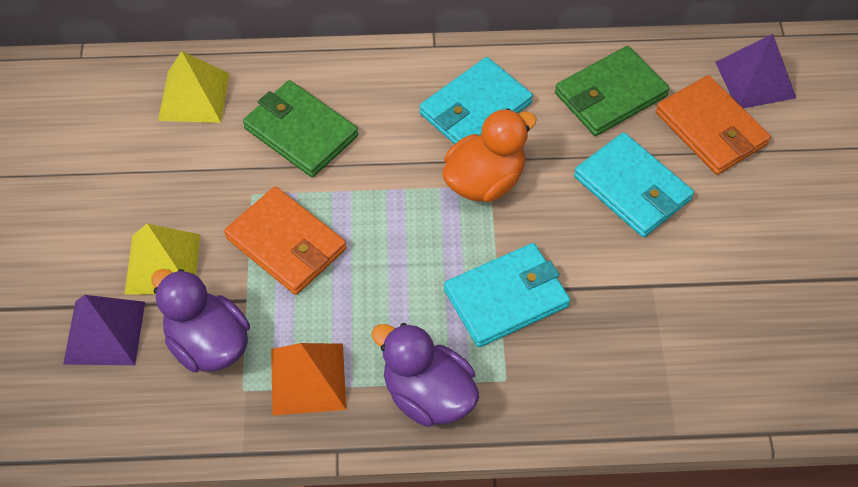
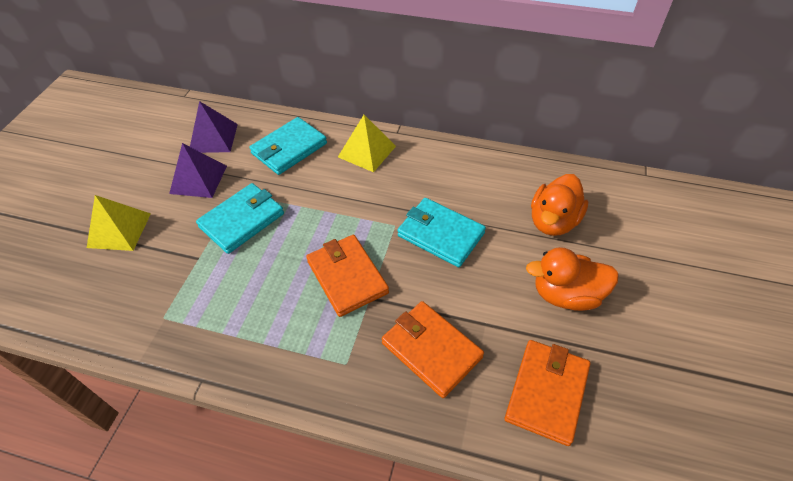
green wallet: 2 -> 0
orange duck: 1 -> 2
orange pyramid: 1 -> 0
orange wallet: 2 -> 3
purple duck: 2 -> 0

